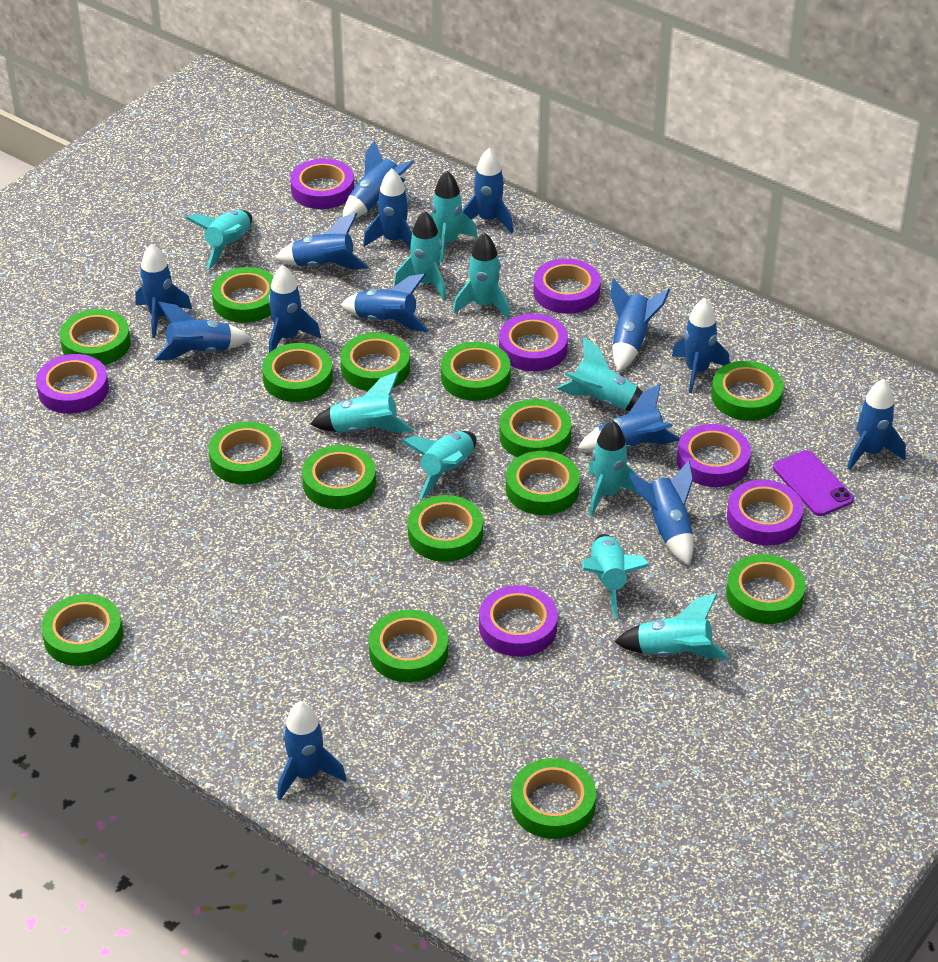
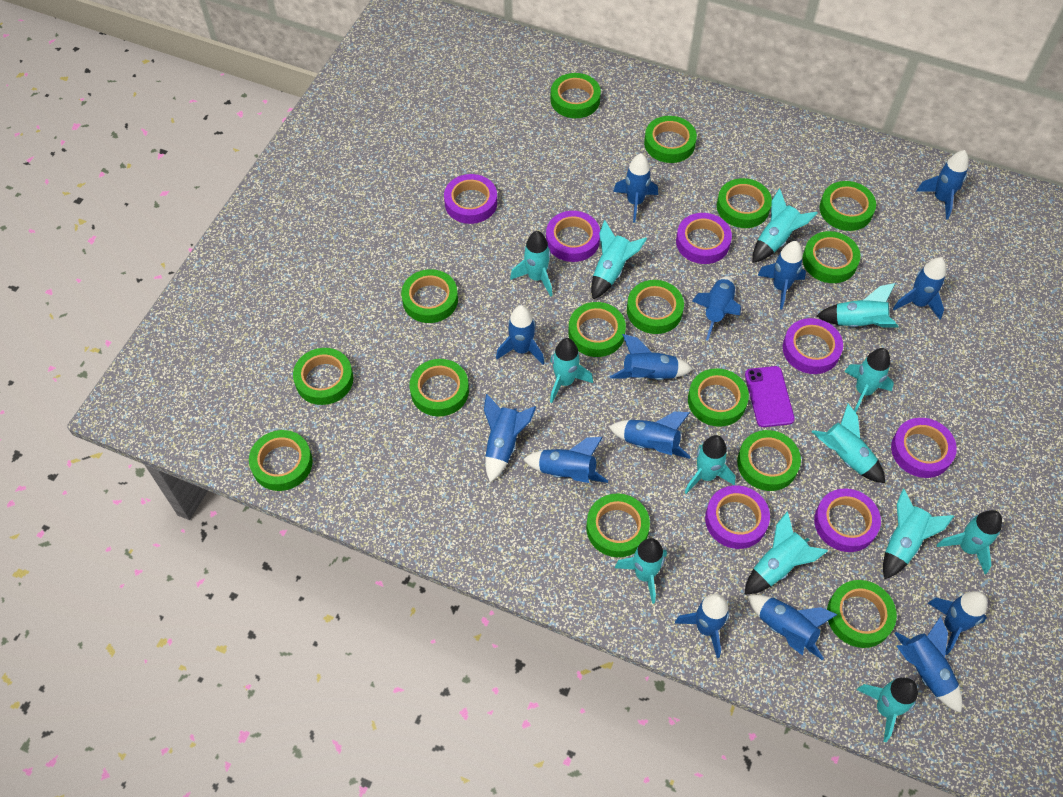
turquoise rocket: 10 -> 13

